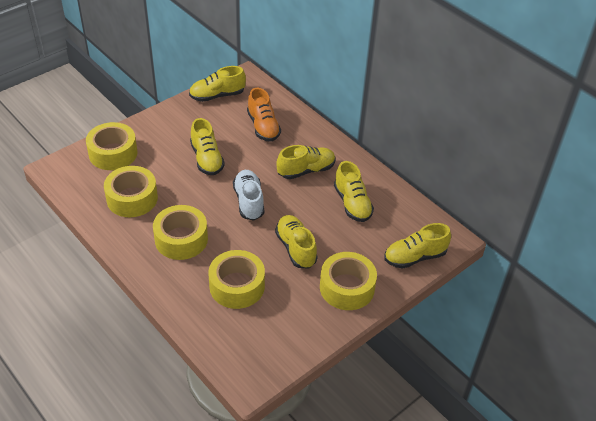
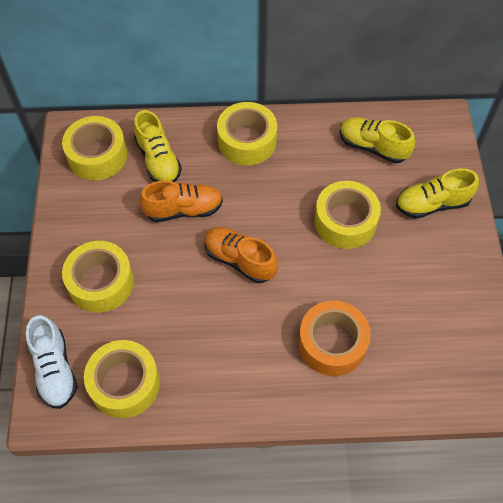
orange shoe: 1 -> 2
orange tape: 0 -> 1
yellow shoe: 6 -> 3

